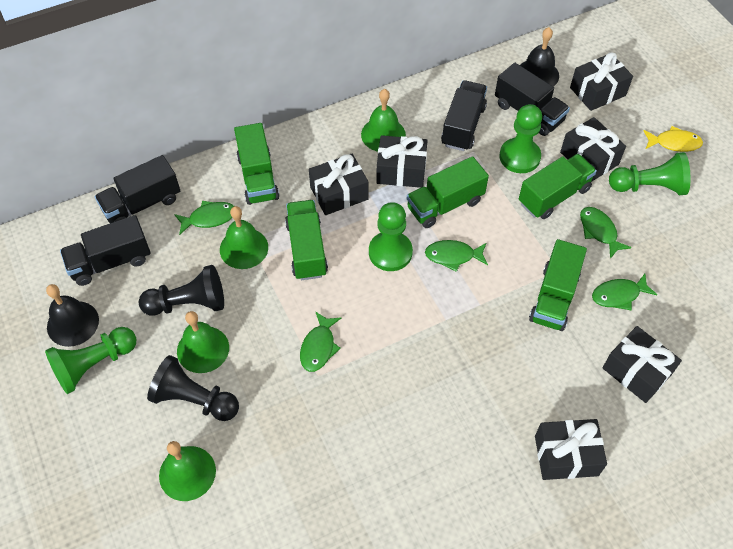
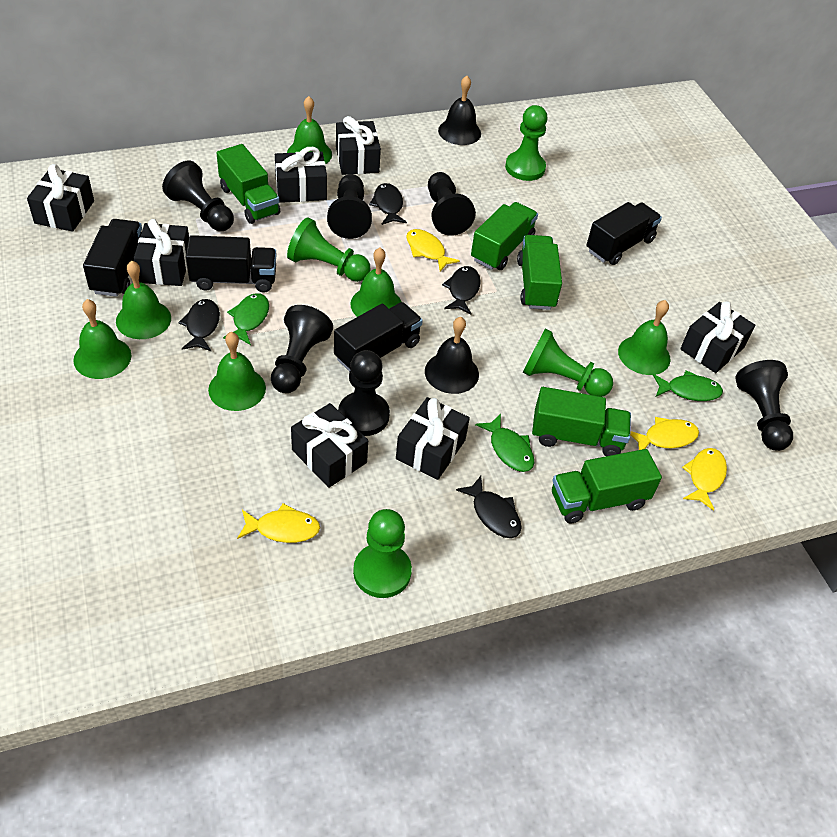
black fish: 0 -> 4
black gift: 6 -> 7
black pawn: 2 -> 6
green bell: 4 -> 6
green fish: 5 -> 3
yellow fish: 1 -> 4

